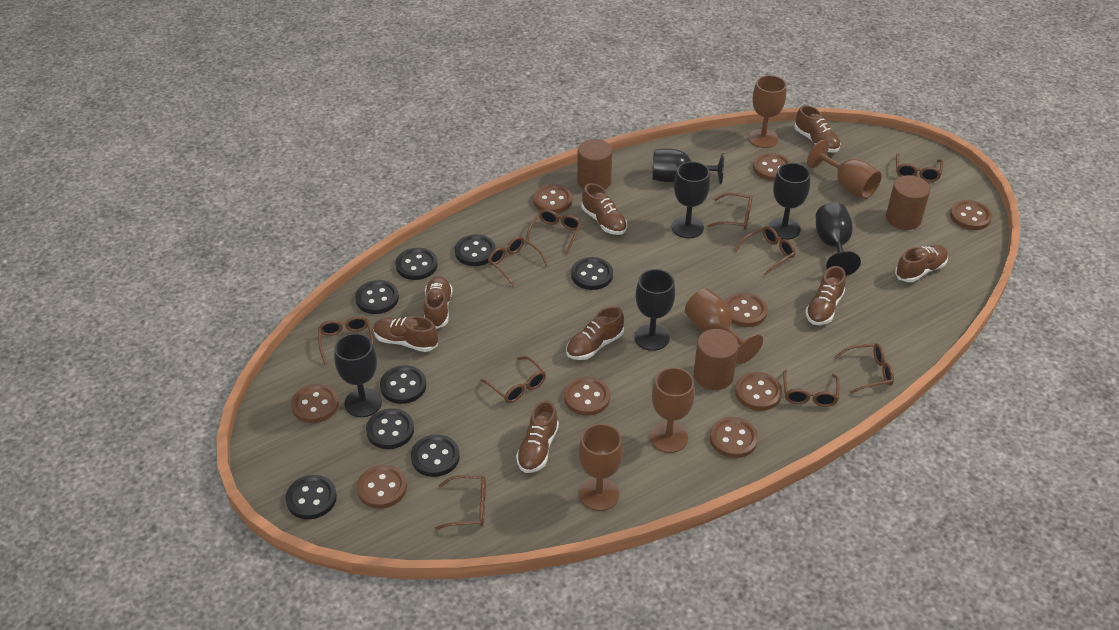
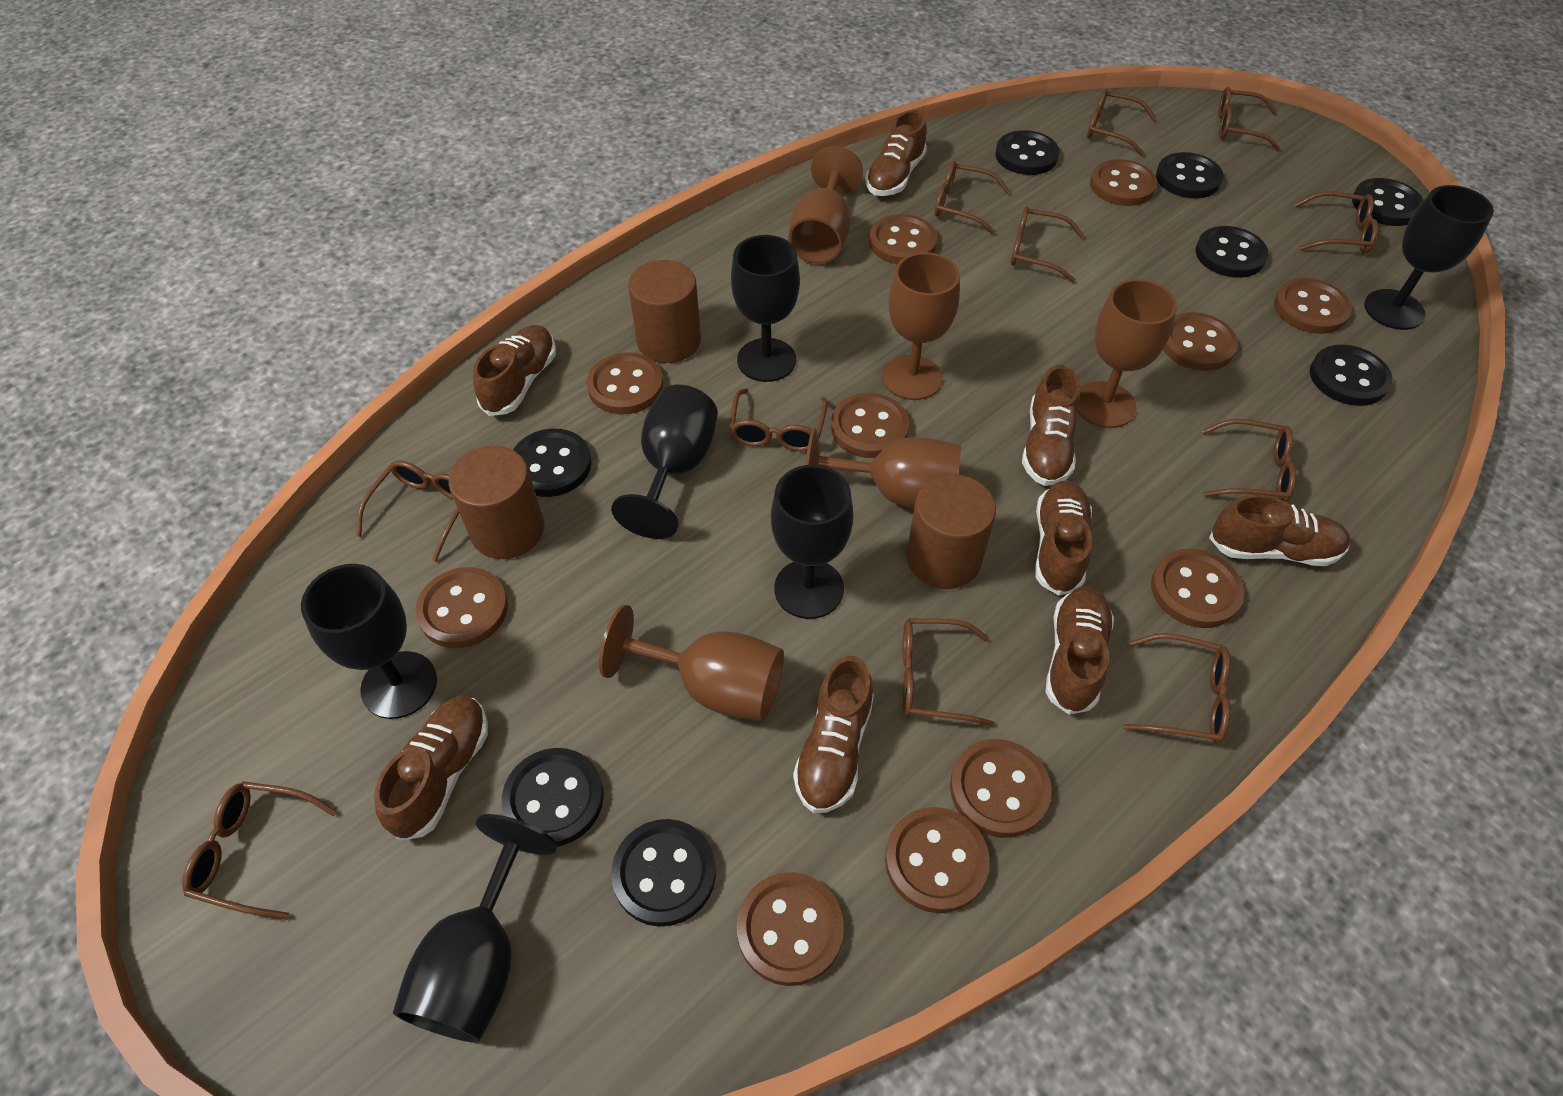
brown button: 9 -> 11
brown glasses: 10 -> 11

